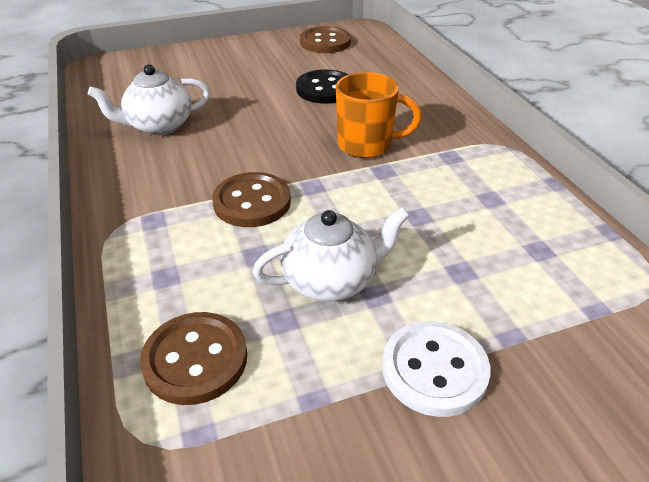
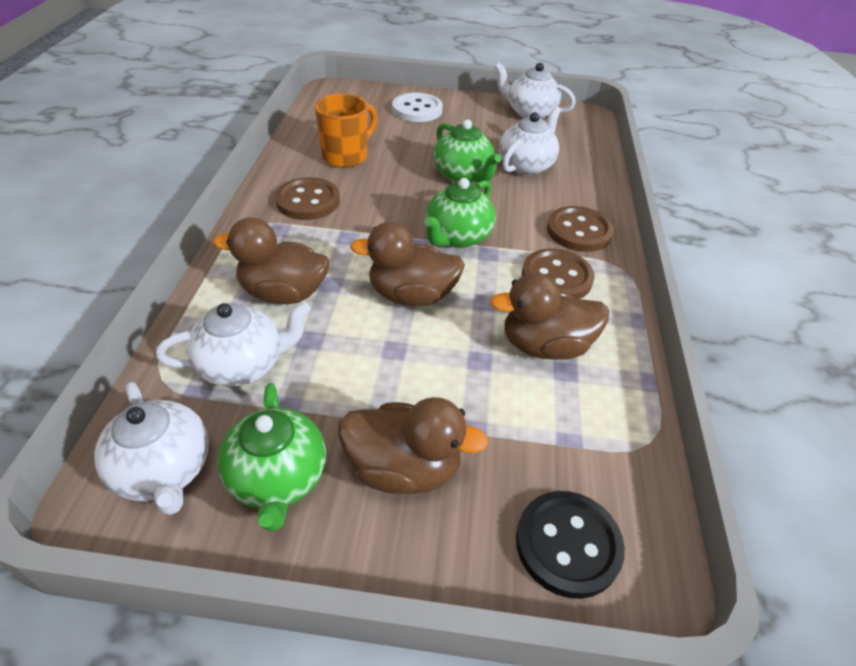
brown duck: 0 -> 4
green teapot: 0 -> 3
white teapot: 2 -> 4

